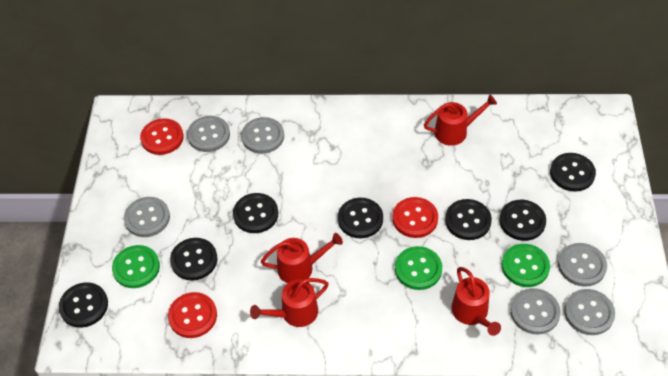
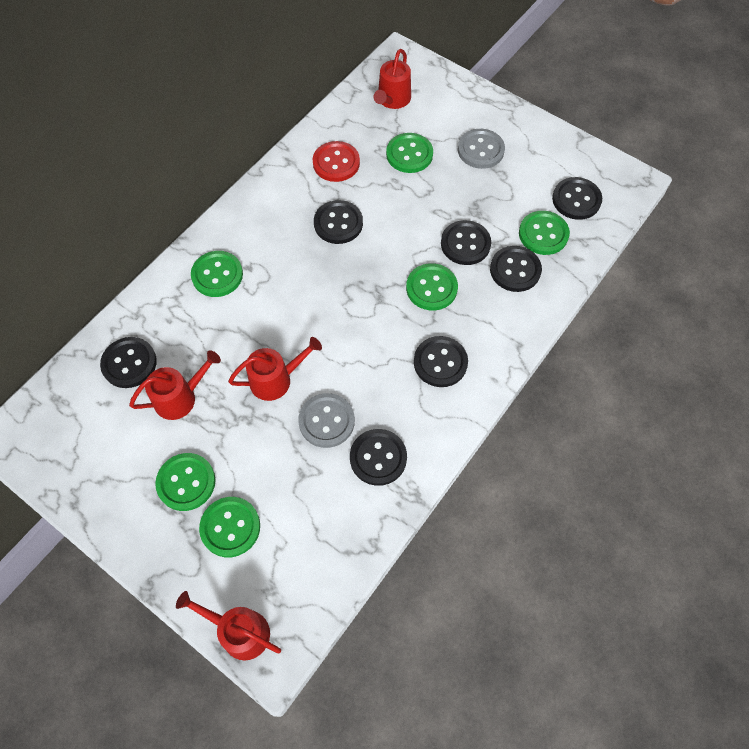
green button: 3 -> 6
grey button: 6 -> 2
red button: 3 -> 1

